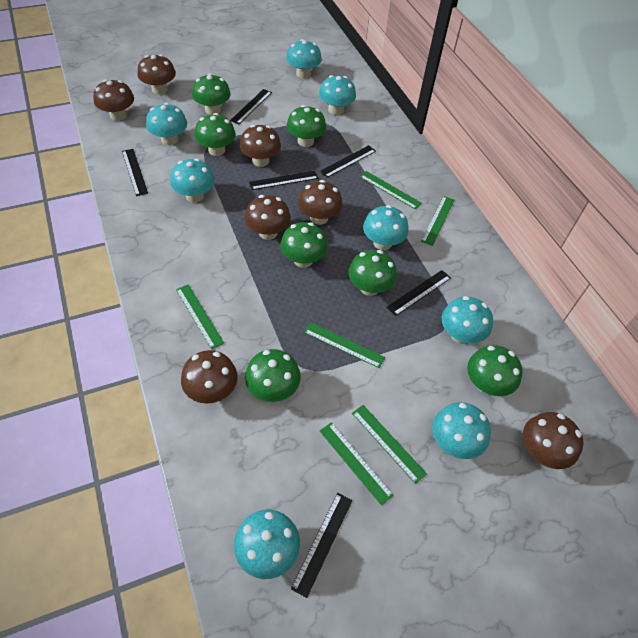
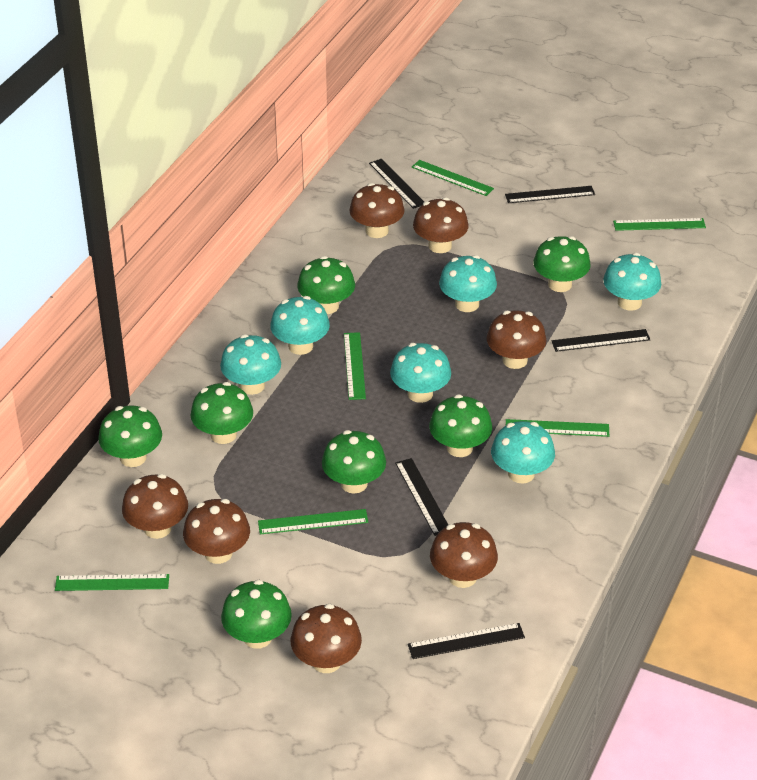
black ruler: 6 -> 5
turquoise mushroom: 8 -> 6

